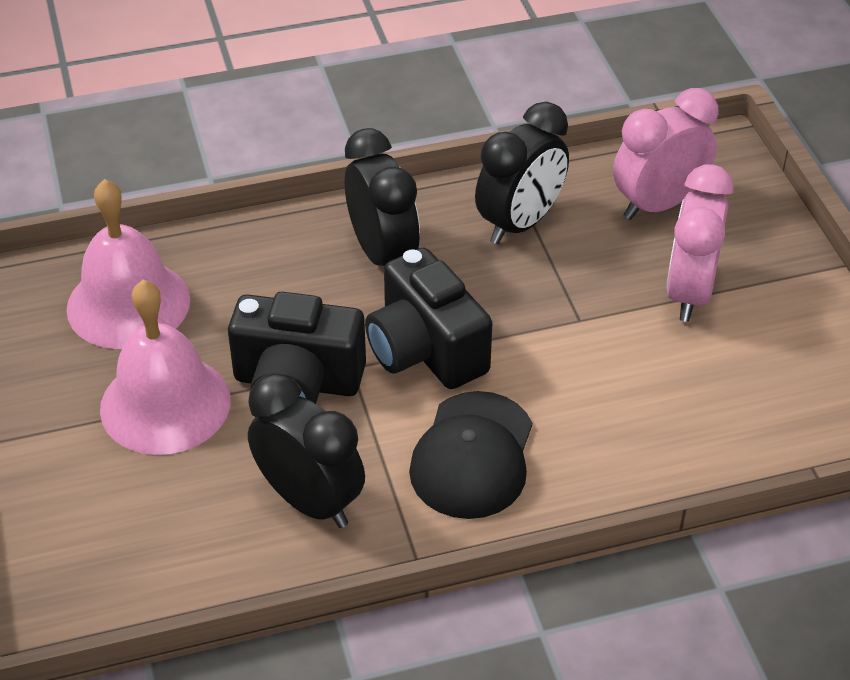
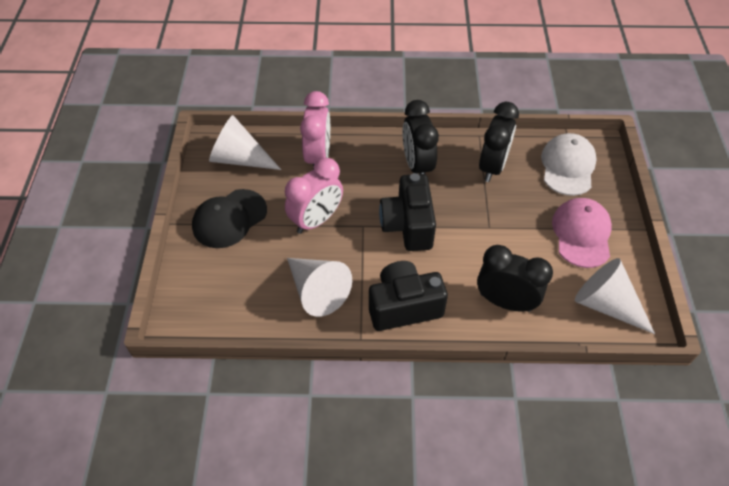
pink bell: 2 -> 0
pink cap: 0 -> 1
white cap: 0 -> 1
white cone: 0 -> 3

